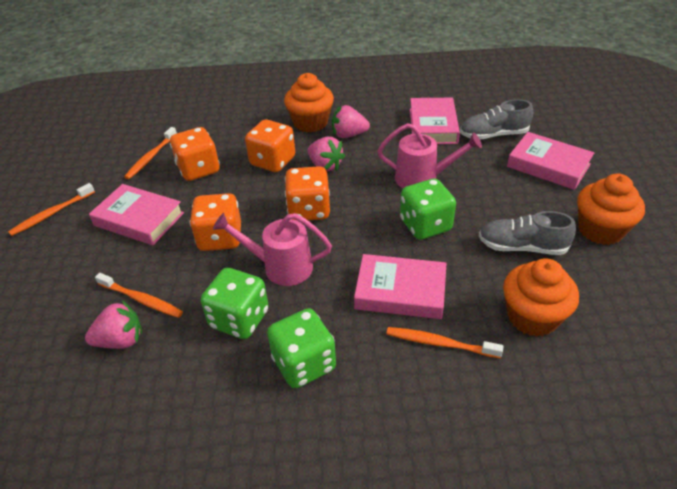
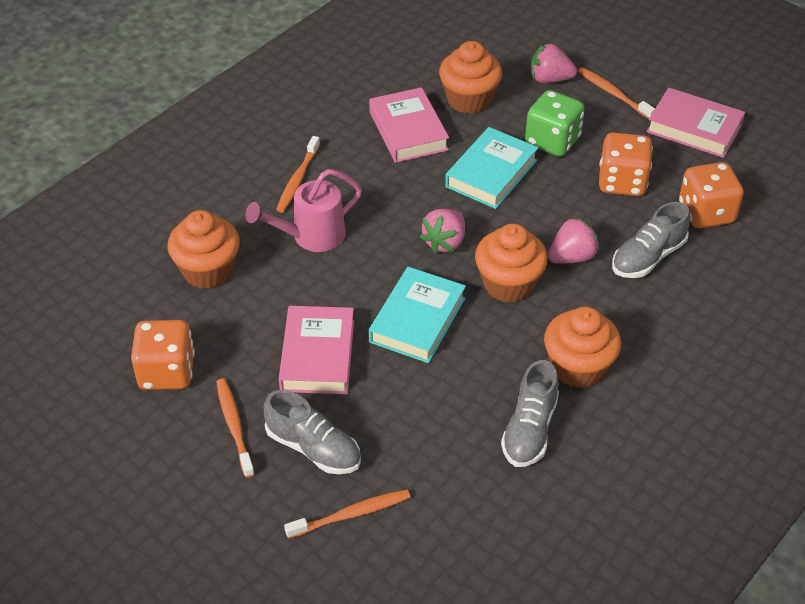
green dice: 3 -> 1
grey shoe: 2 -> 3
orange cupcake: 3 -> 4
orange dice: 4 -> 3
pink book: 4 -> 3
pink watering can: 2 -> 1
turquoise book: 0 -> 2

